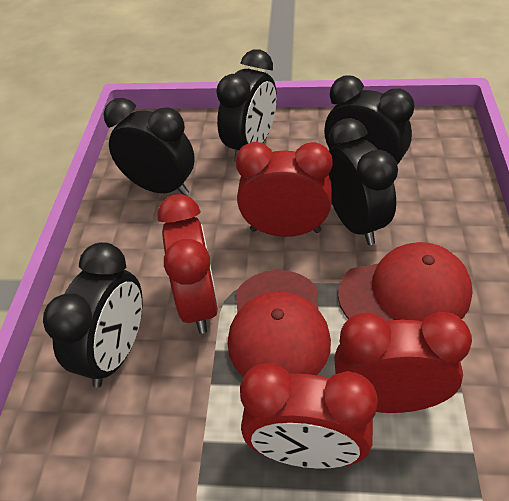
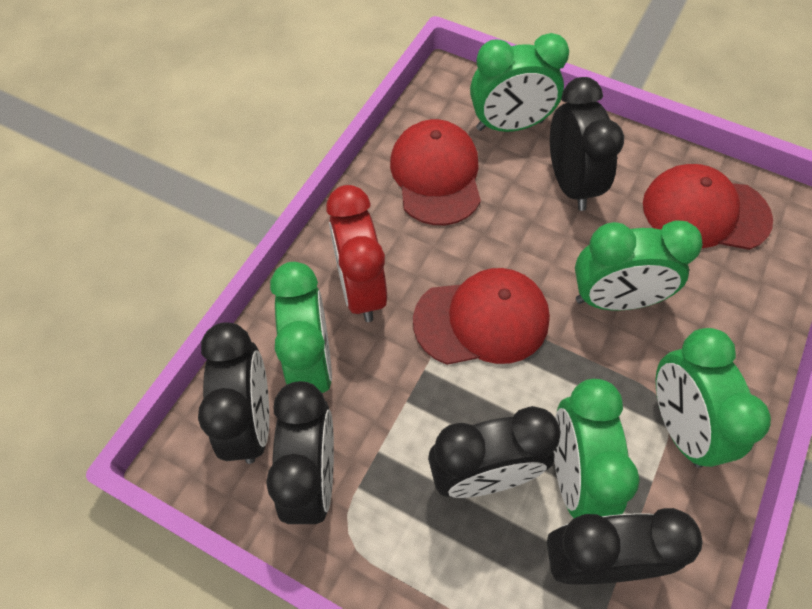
green clock: 0 -> 5
red cap: 2 -> 3
red clock: 4 -> 1

